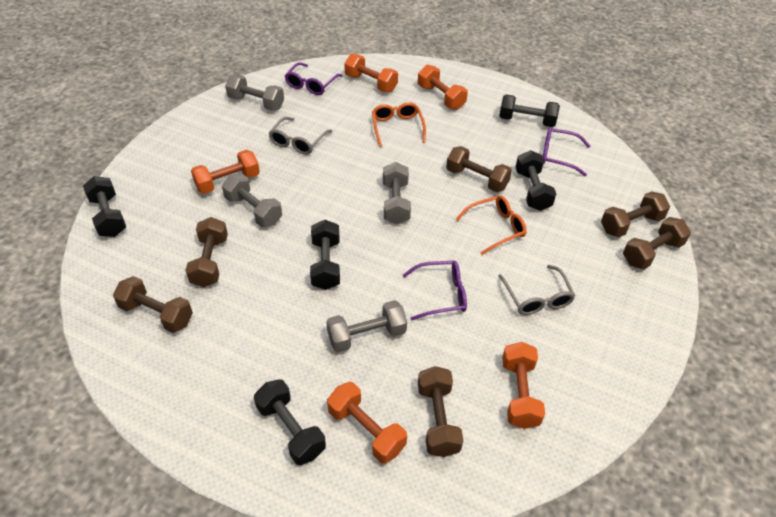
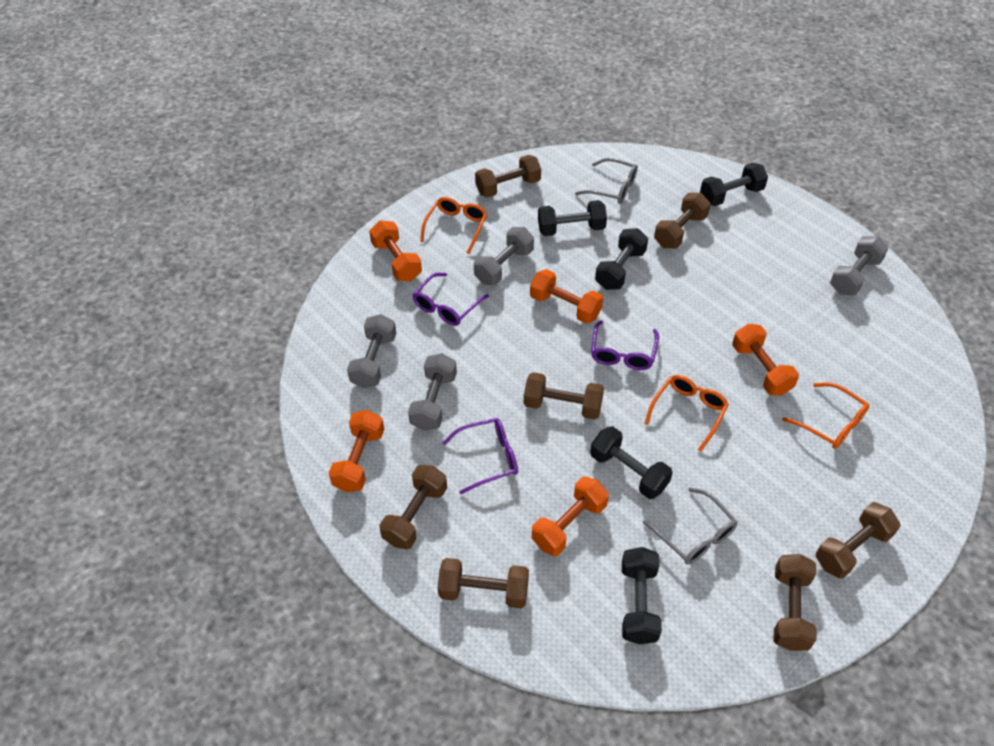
brown dumbbell: 6 -> 7
orange glasses: 2 -> 3

